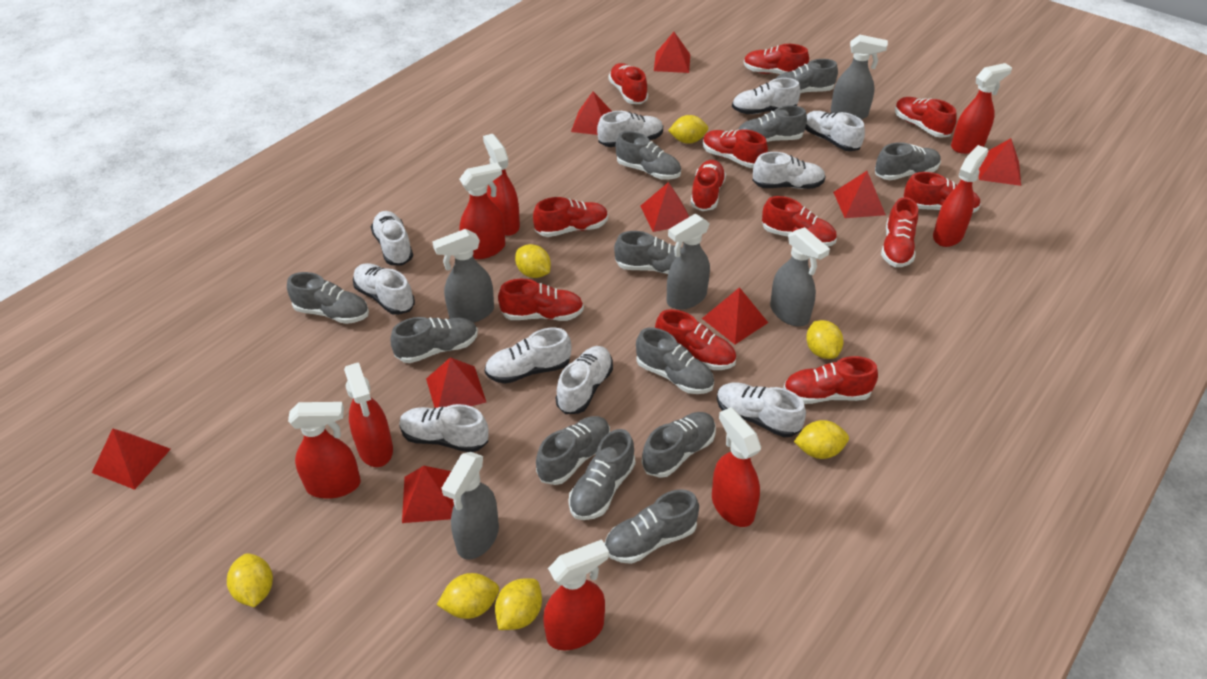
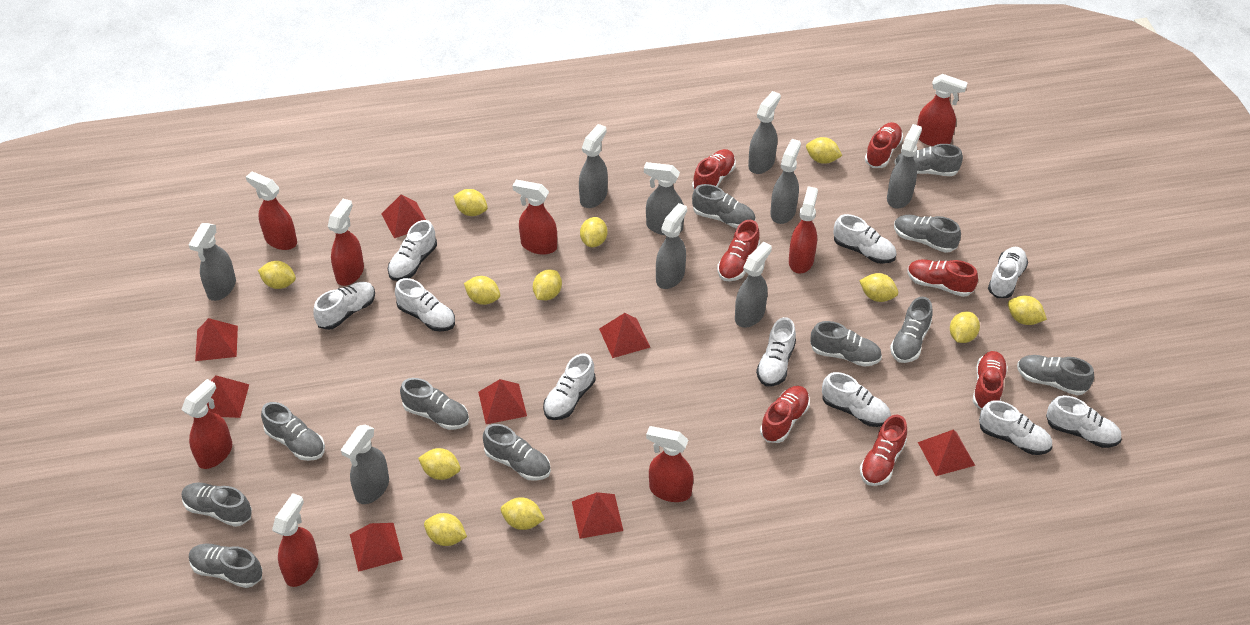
grey shoe: 12 -> 11
grey spray bottle: 5 -> 9
red pyramid: 9 -> 8
red shoe: 12 -> 7
yellow lemon: 7 -> 12

